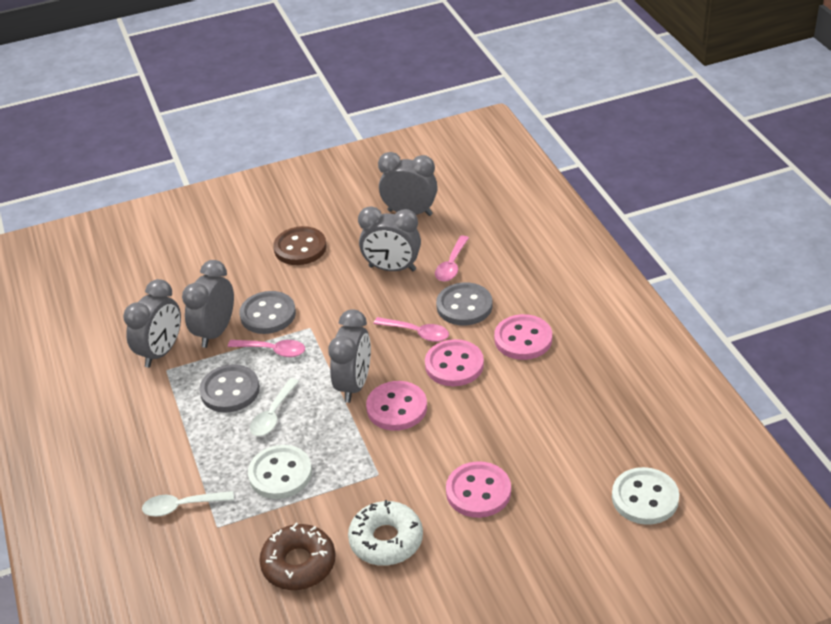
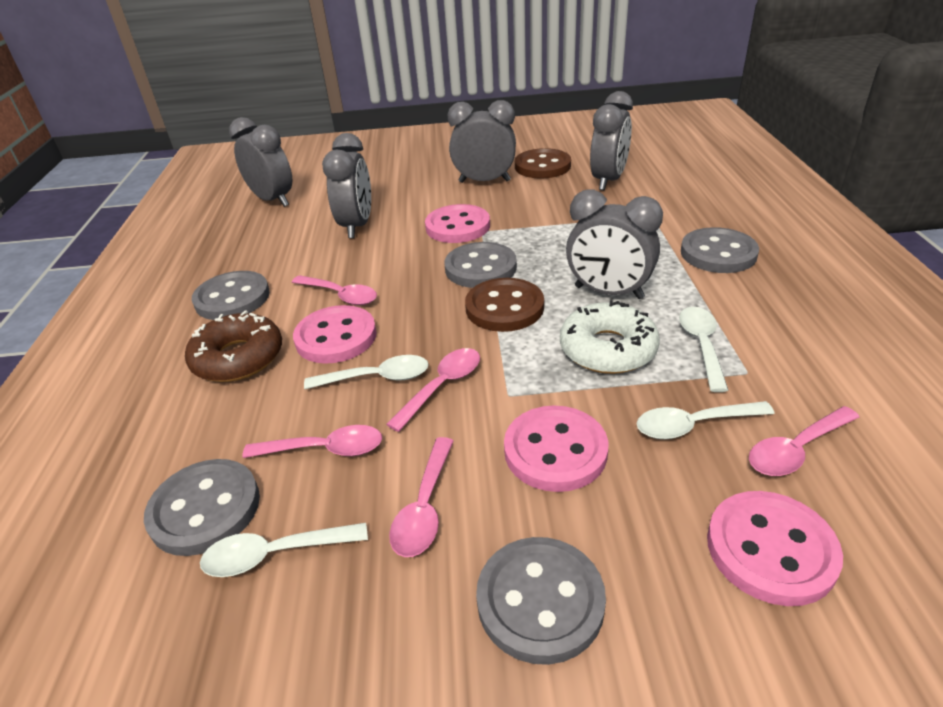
brown button: 1 -> 2
grey button: 3 -> 5
pink spoon: 3 -> 5
white button: 2 -> 0
white spoon: 2 -> 4

